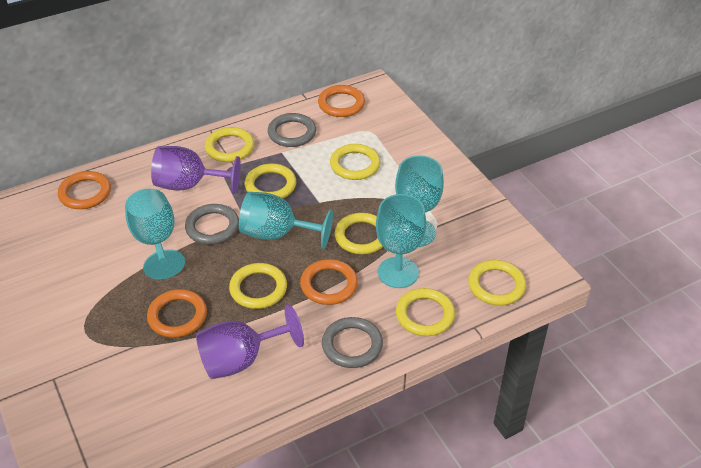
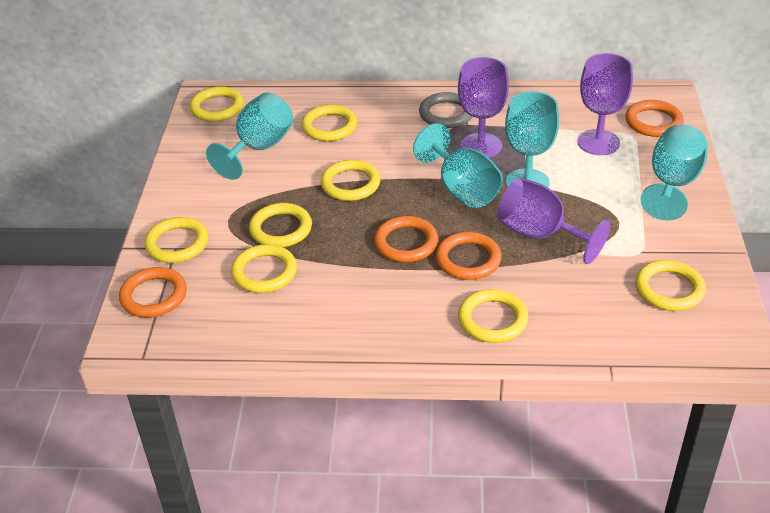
grey ring: 3 -> 1
purple goblet: 2 -> 3
yellow ring: 7 -> 8

